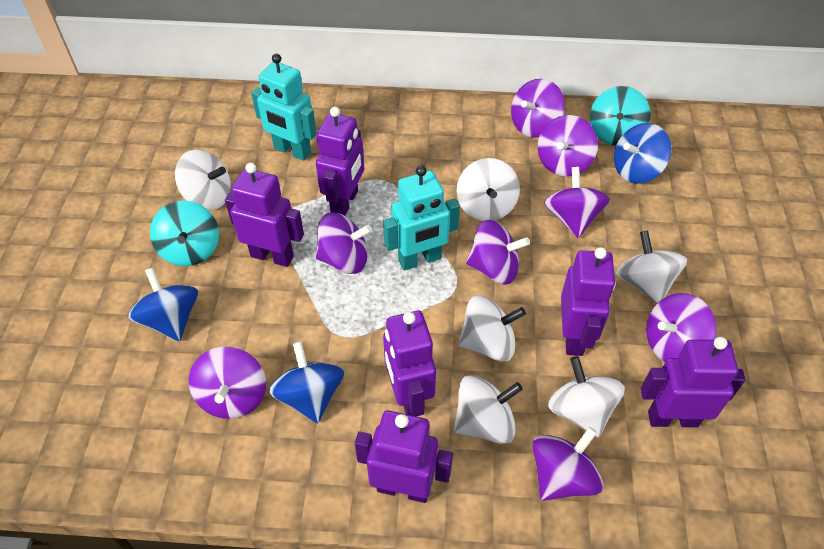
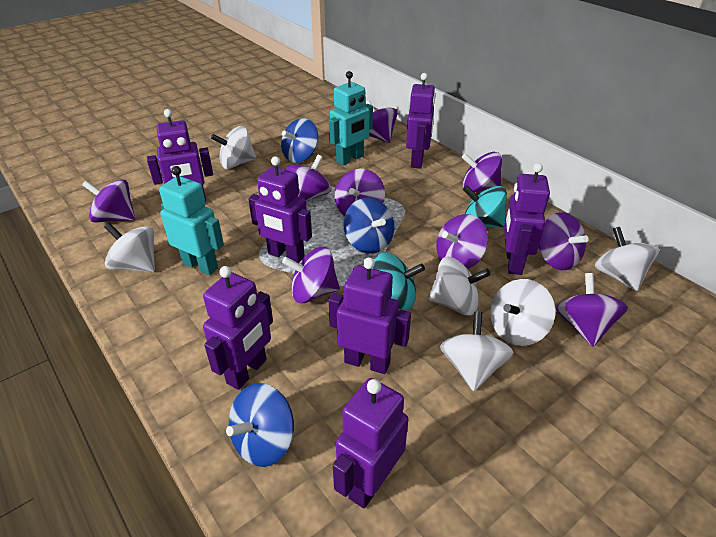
purple robot: 6 -> 7
purple spinning top: 8 -> 9

